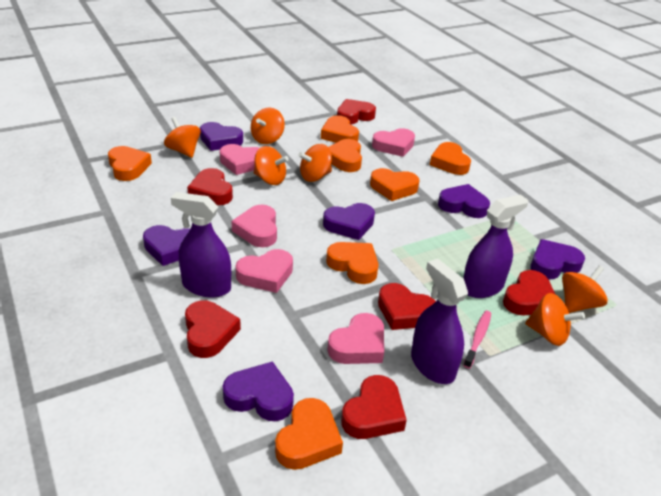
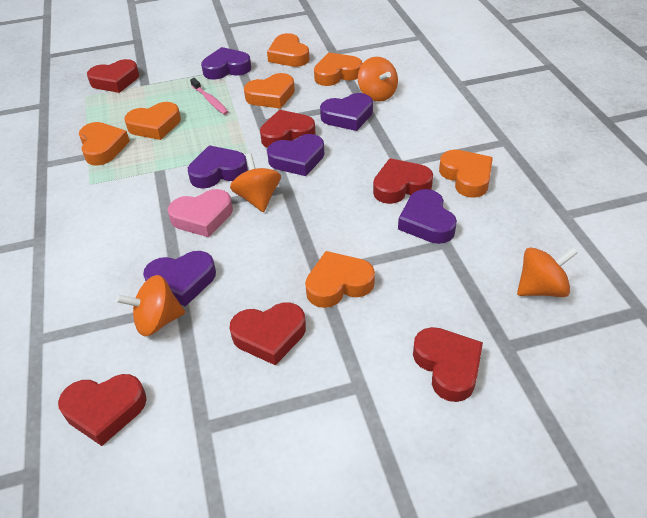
orange spinning top: 6 -> 4
pink heart: 5 -> 1
purple spray bottle: 3 -> 0

